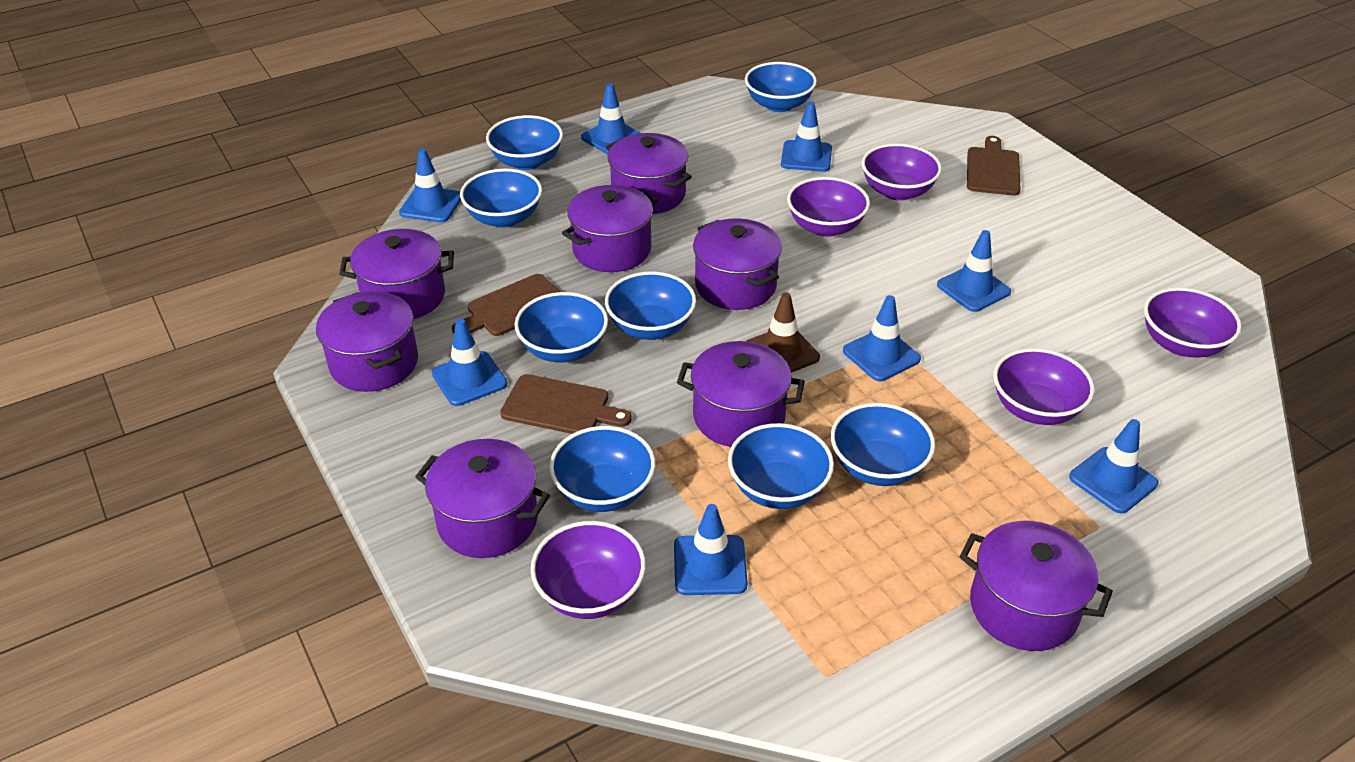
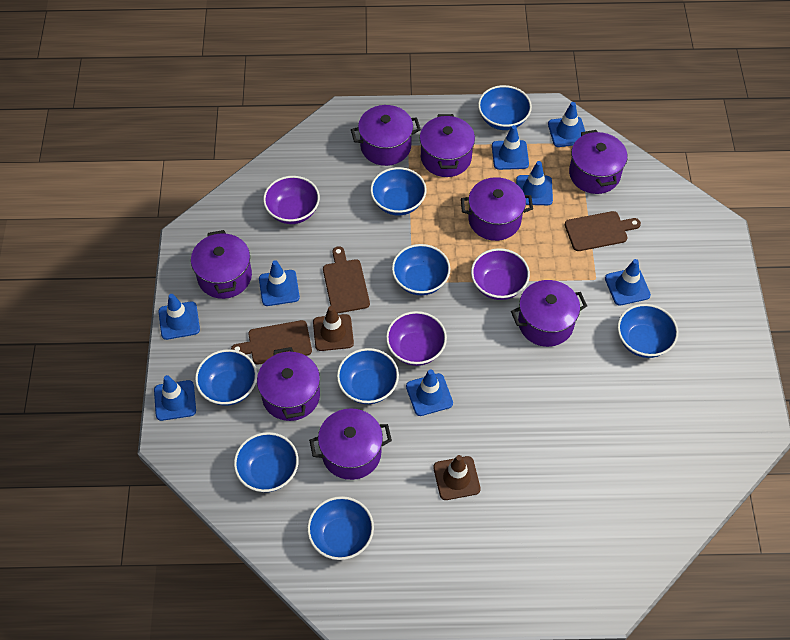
brown traffic cone: 1 -> 2
purple bowl: 5 -> 3

